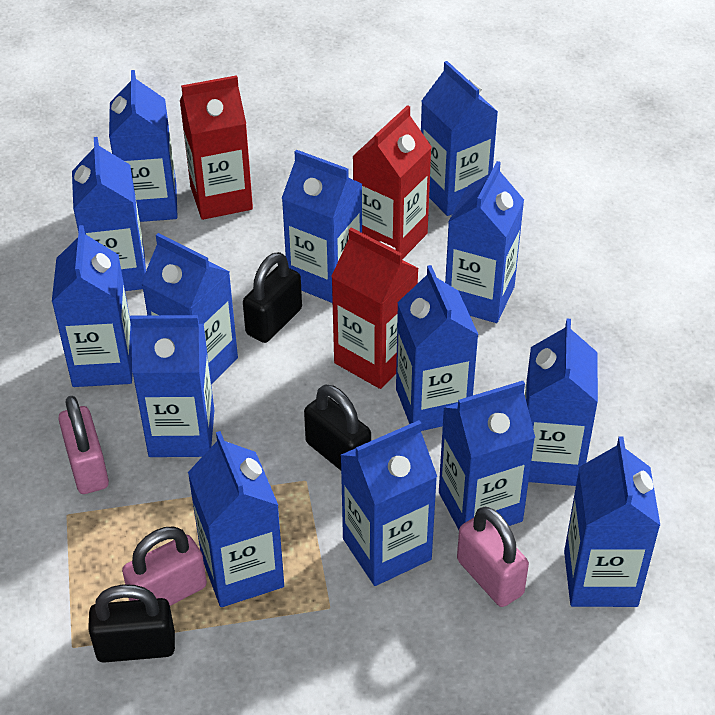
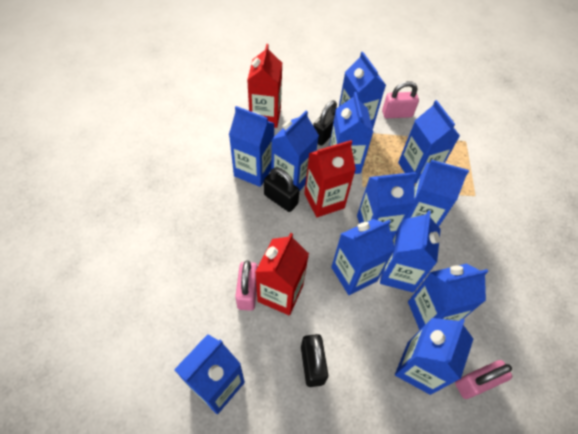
blue carton: 14 -> 12

